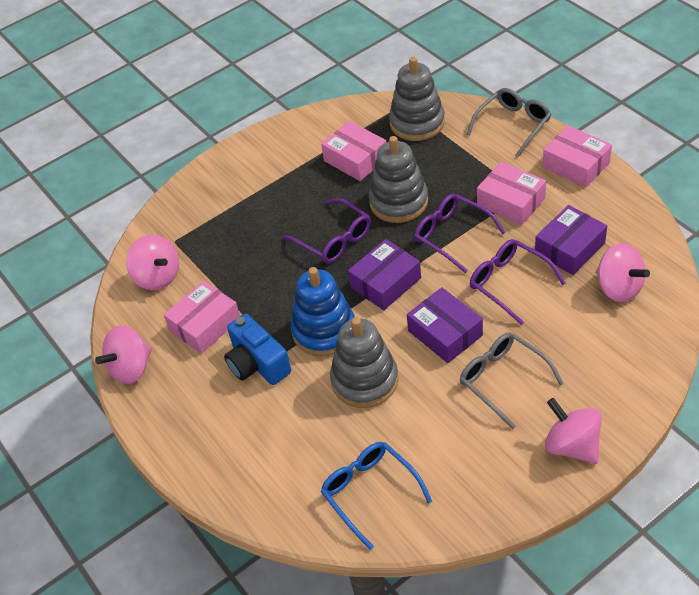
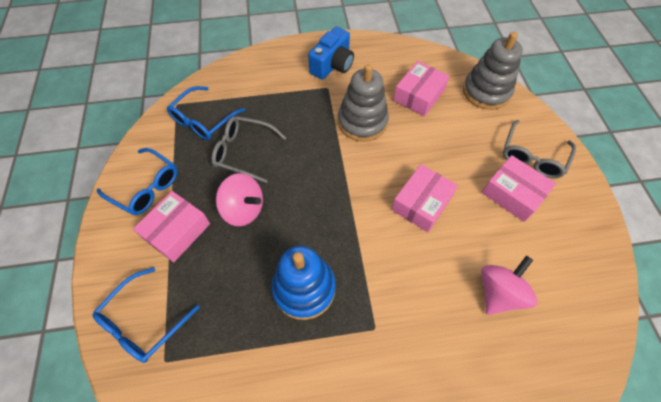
blue glasses: 1 -> 3
grey stacking toy: 3 -> 2
pink spinning top: 4 -> 2
purple box: 3 -> 0
purple glasses: 3 -> 0

